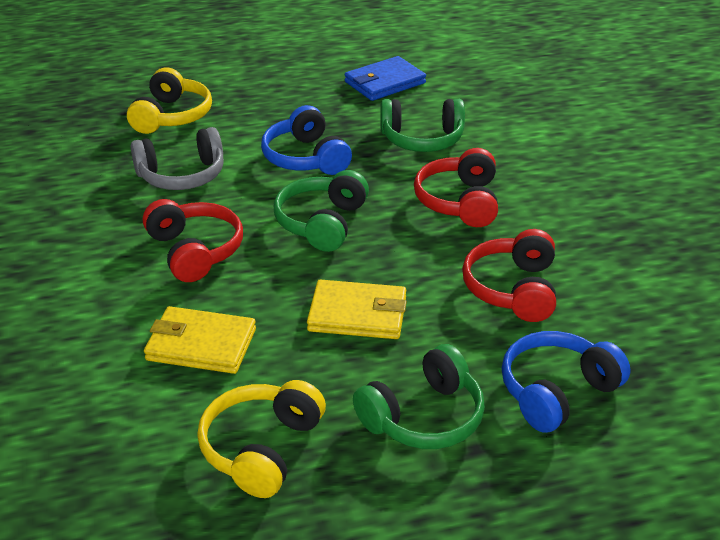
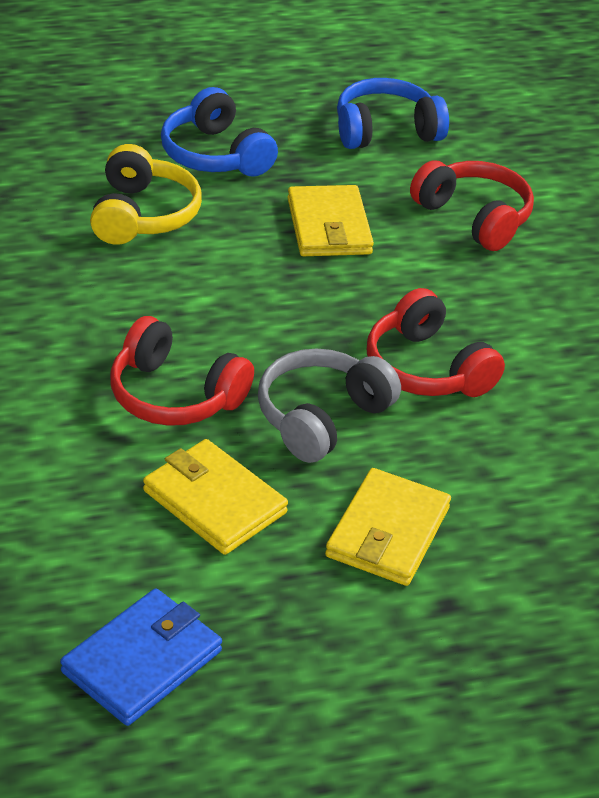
green headphones: 3 -> 0
yellow headphones: 2 -> 1
yellow wallet: 2 -> 3

